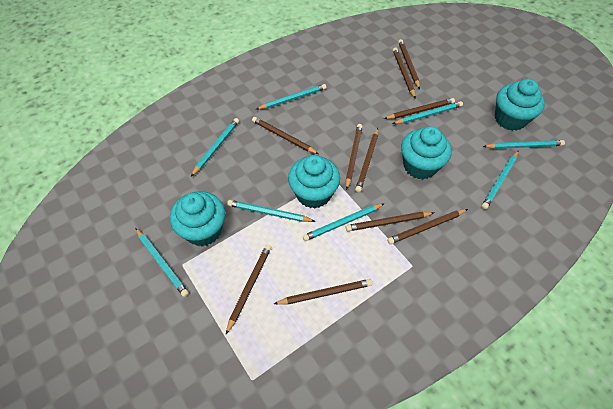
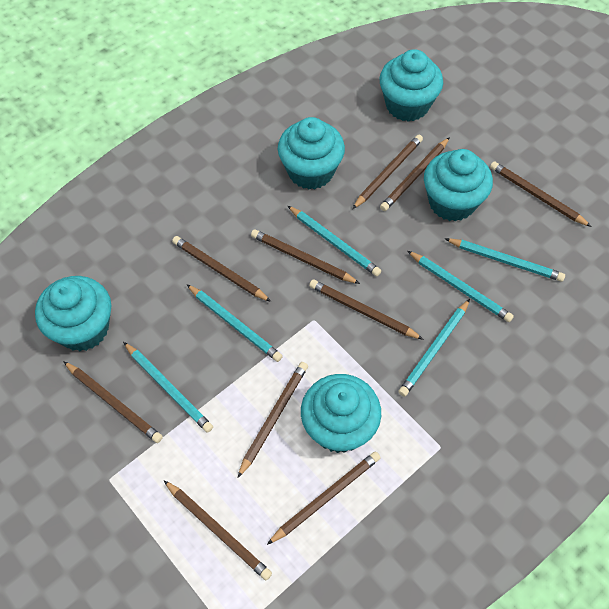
turquoise cupcake: 4 -> 5
turquoise pencil: 8 -> 6

